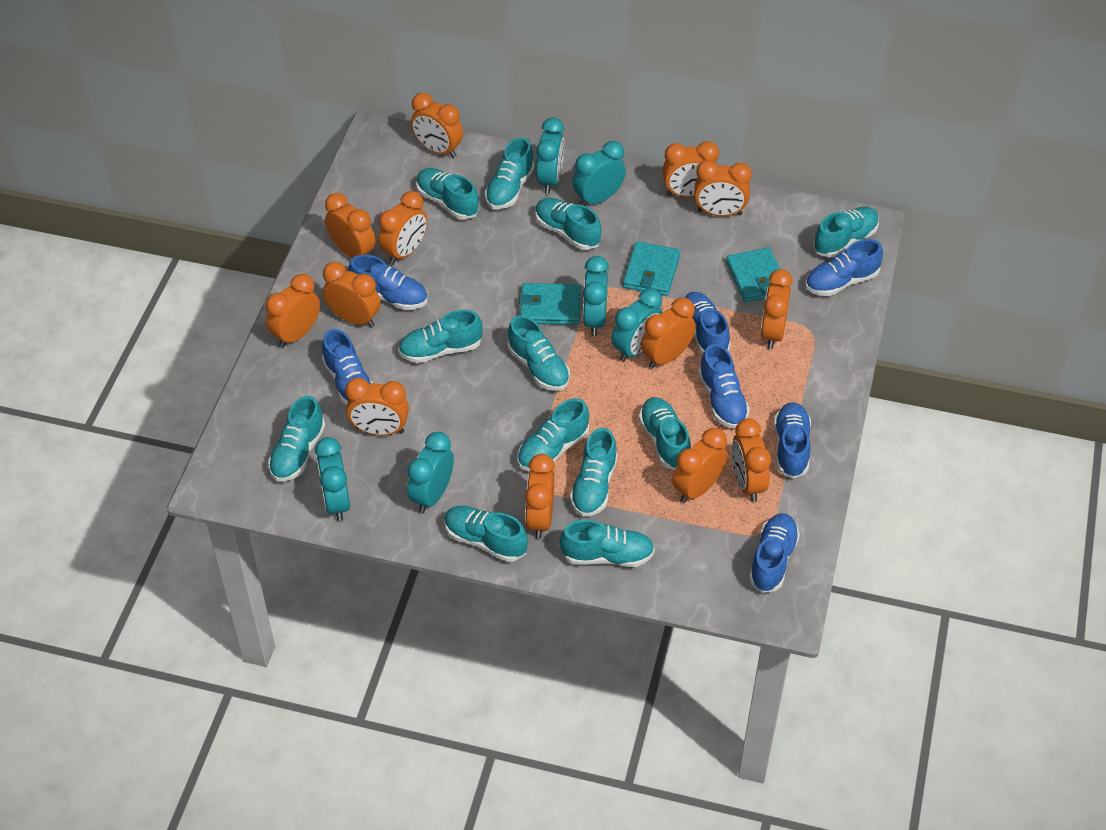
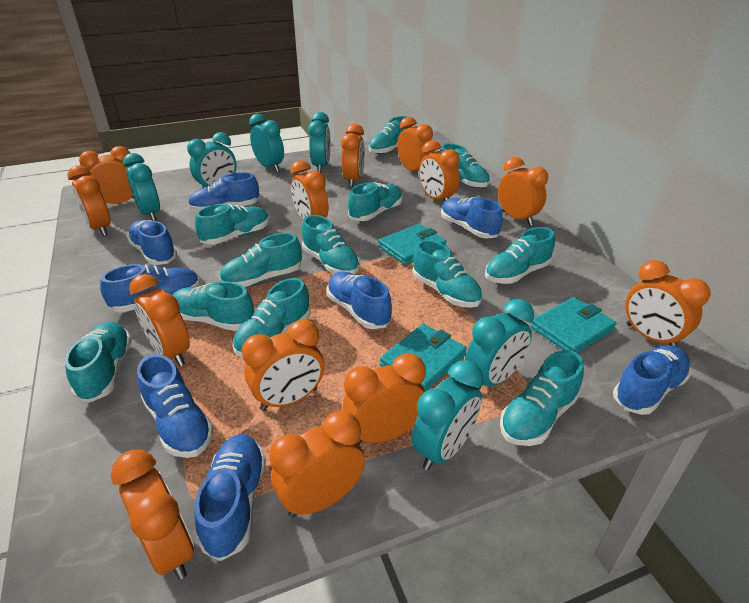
blue shoe: 7 -> 8

